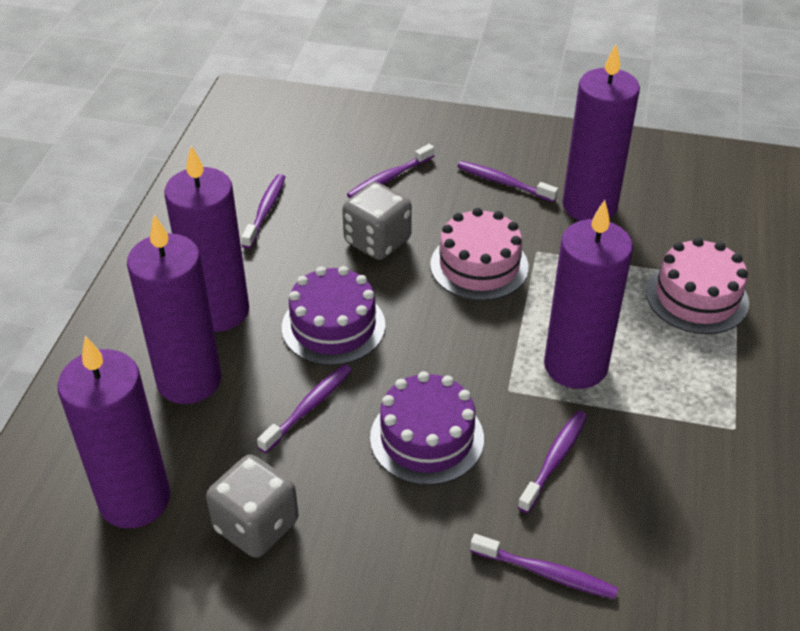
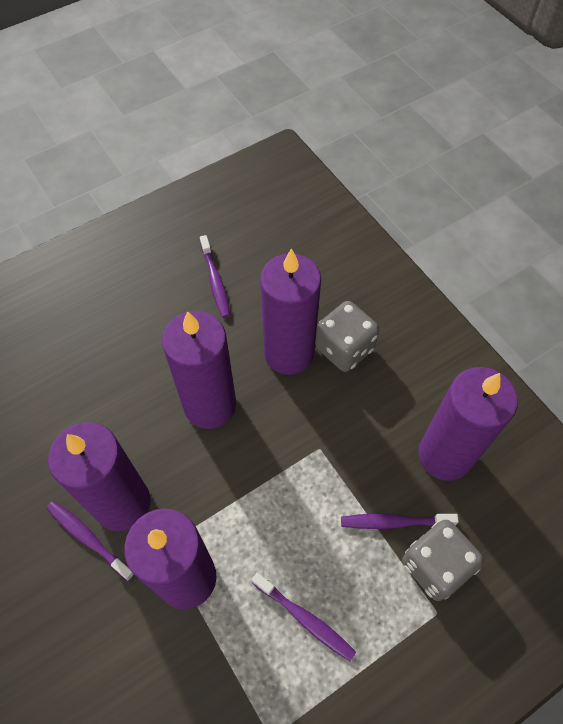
pink cake: 2 -> 0
purple cake: 2 -> 0
purple toothbrush: 6 -> 4

